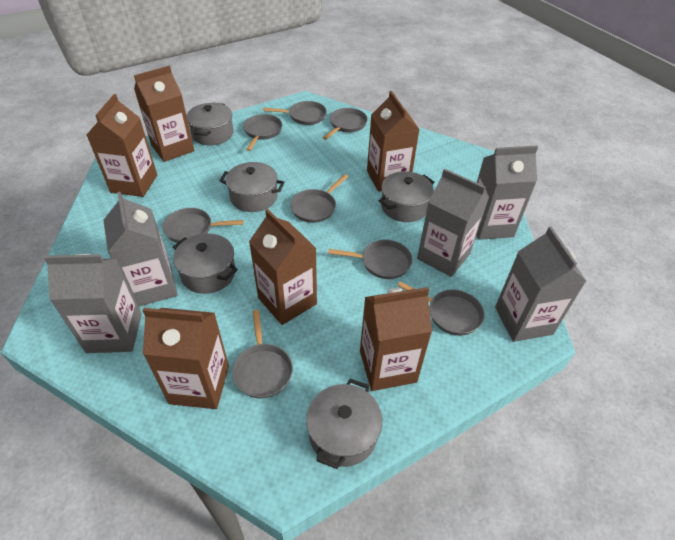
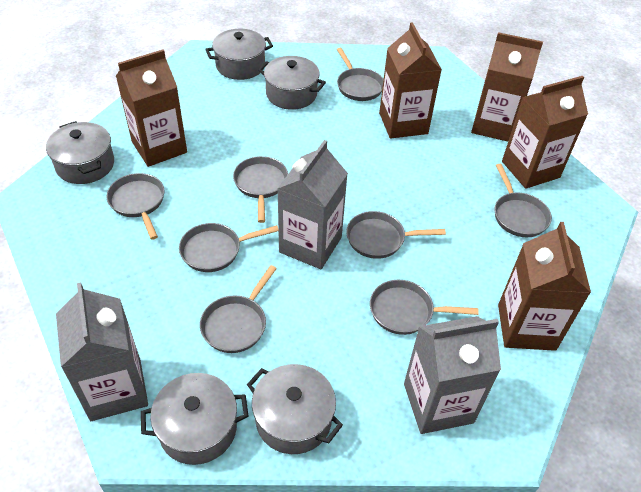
brown carton: 6 -> 5
grey carton: 5 -> 3

